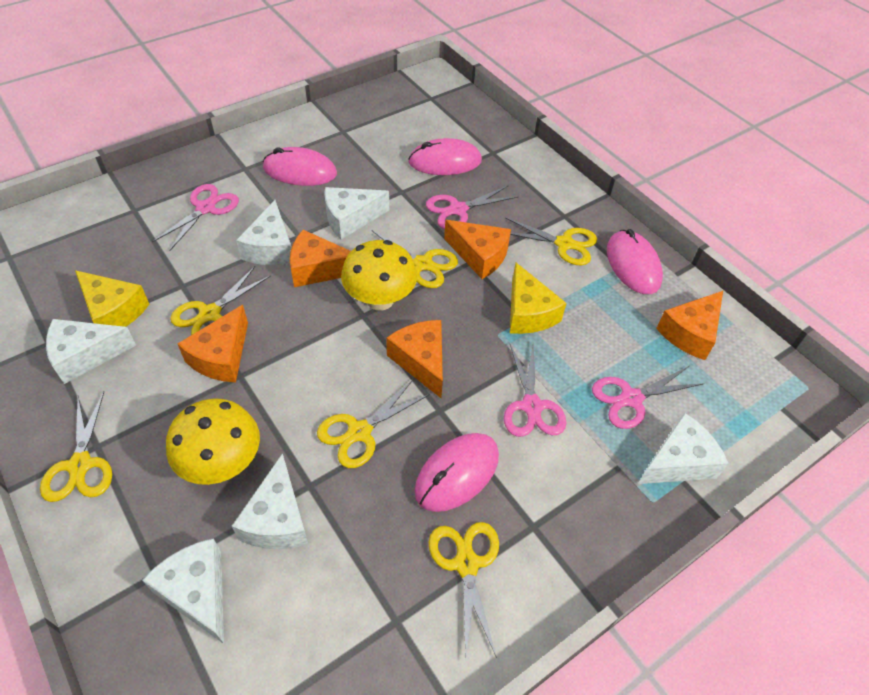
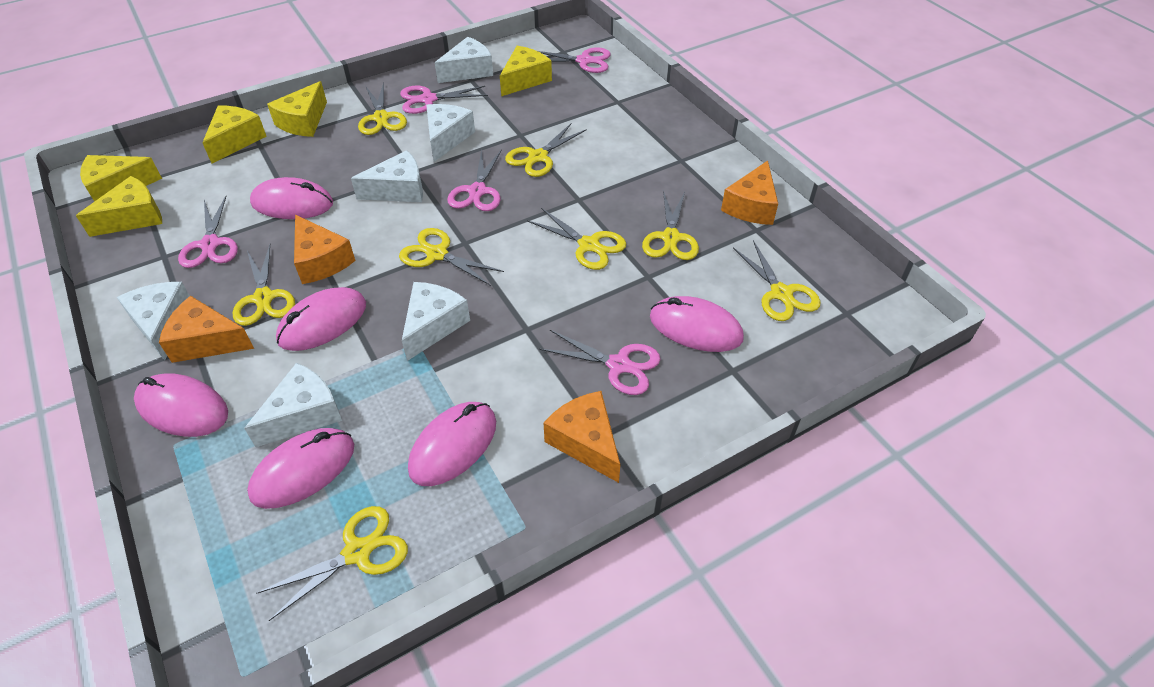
orange cheese: 5 -> 4
pink mouse: 4 -> 6
pink scissors: 4 -> 5
yellow cheese: 2 -> 5
yellow mushroom: 2 -> 0
yellow scissors: 6 -> 8

